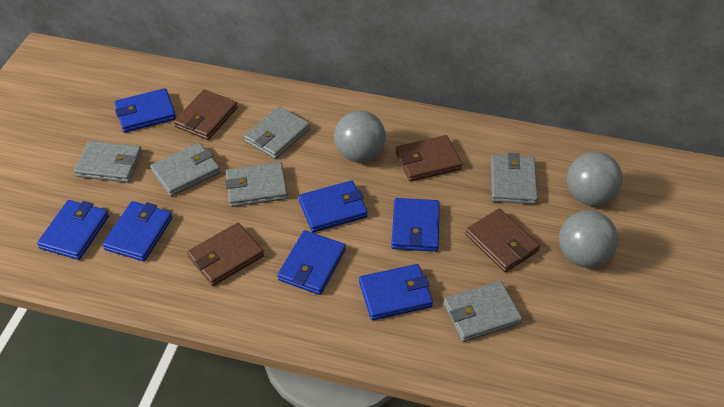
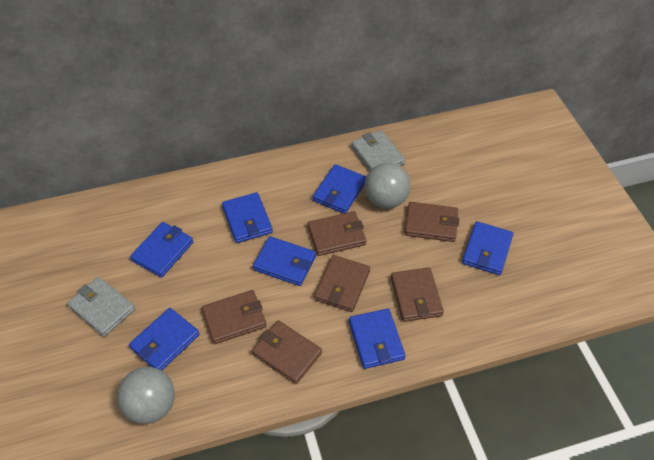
brown wallet: 4 -> 6
grey ball: 3 -> 2
grey wallet: 6 -> 2

